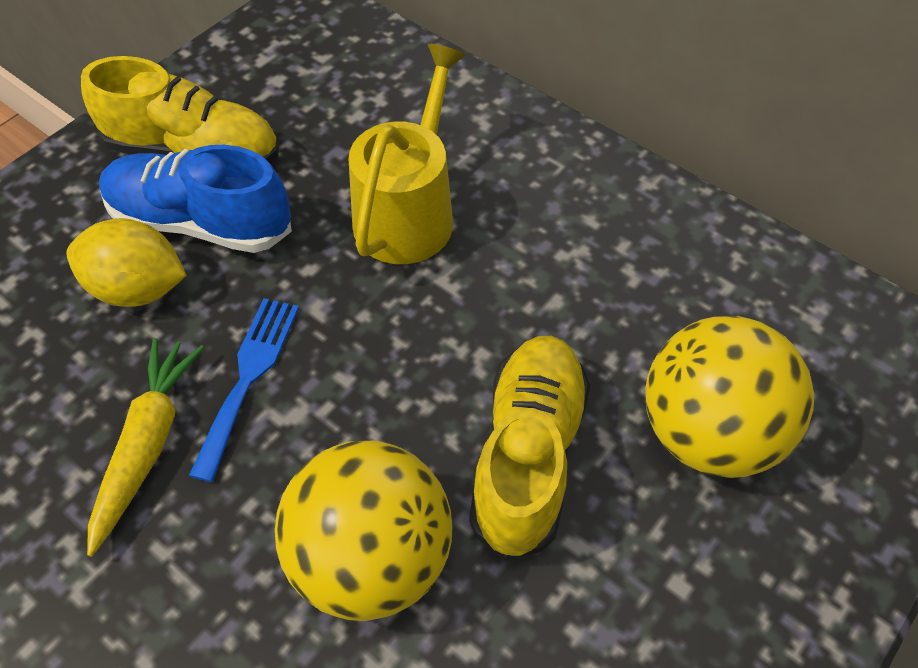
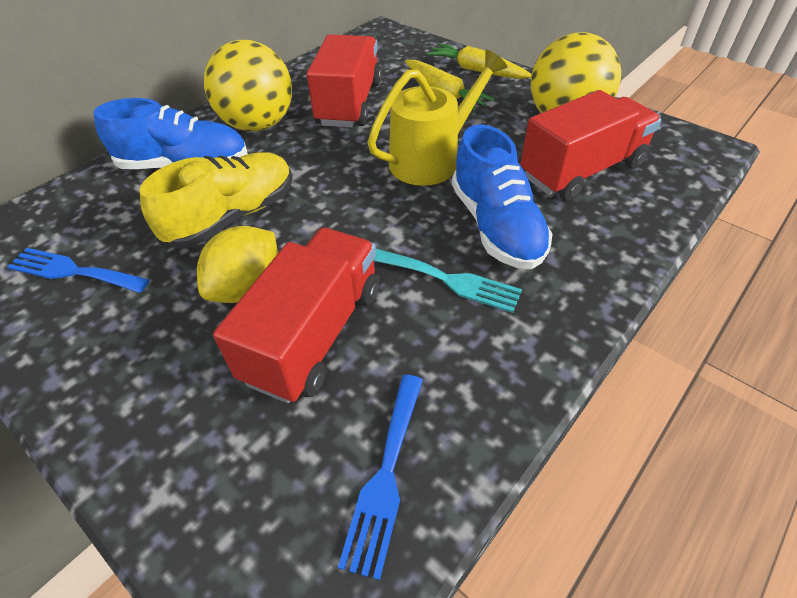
blue fork: 1 -> 2
blue shoe: 1 -> 2
red truck: 0 -> 3
turquoise fork: 0 -> 1
yellow carrot: 1 -> 2
yellow shoe: 2 -> 1

